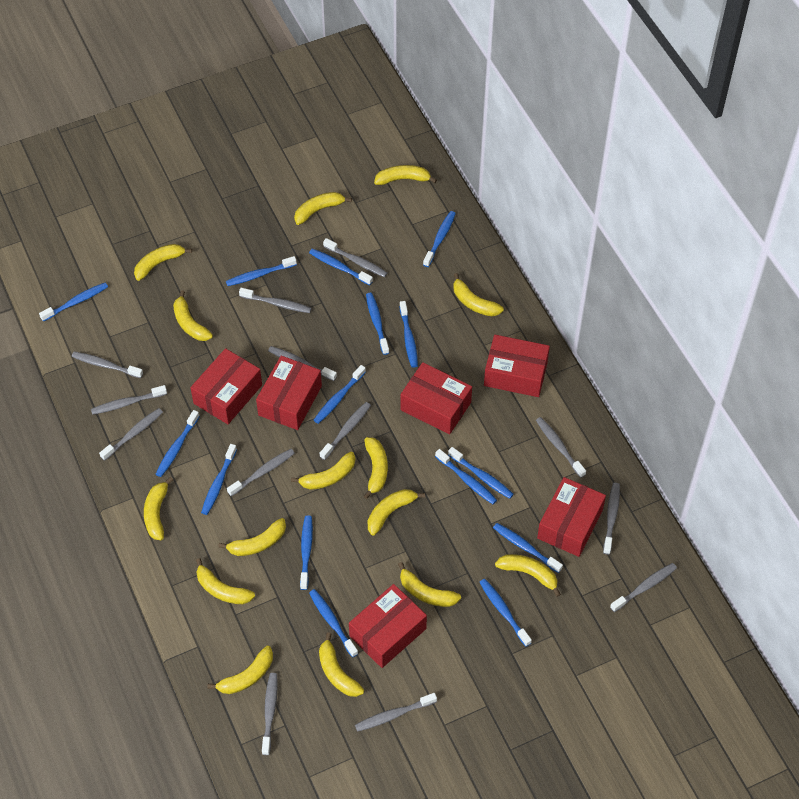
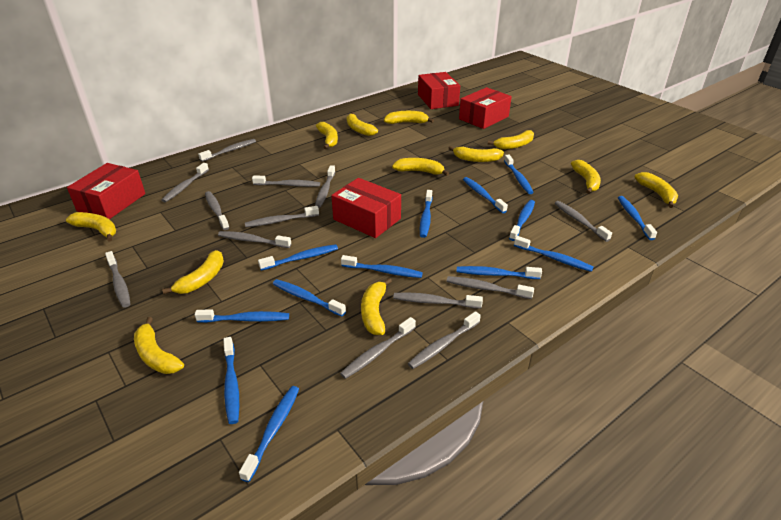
blue toothbrush: 15 -> 13
red box: 6 -> 4
yellow banana: 15 -> 12

